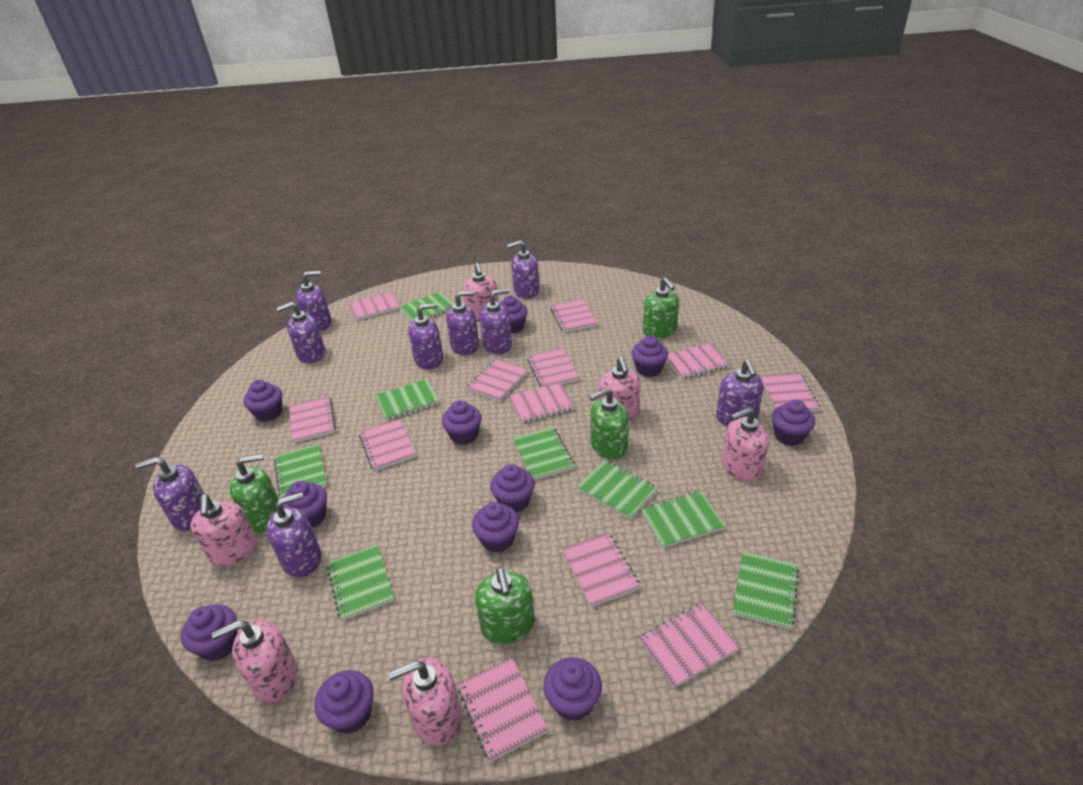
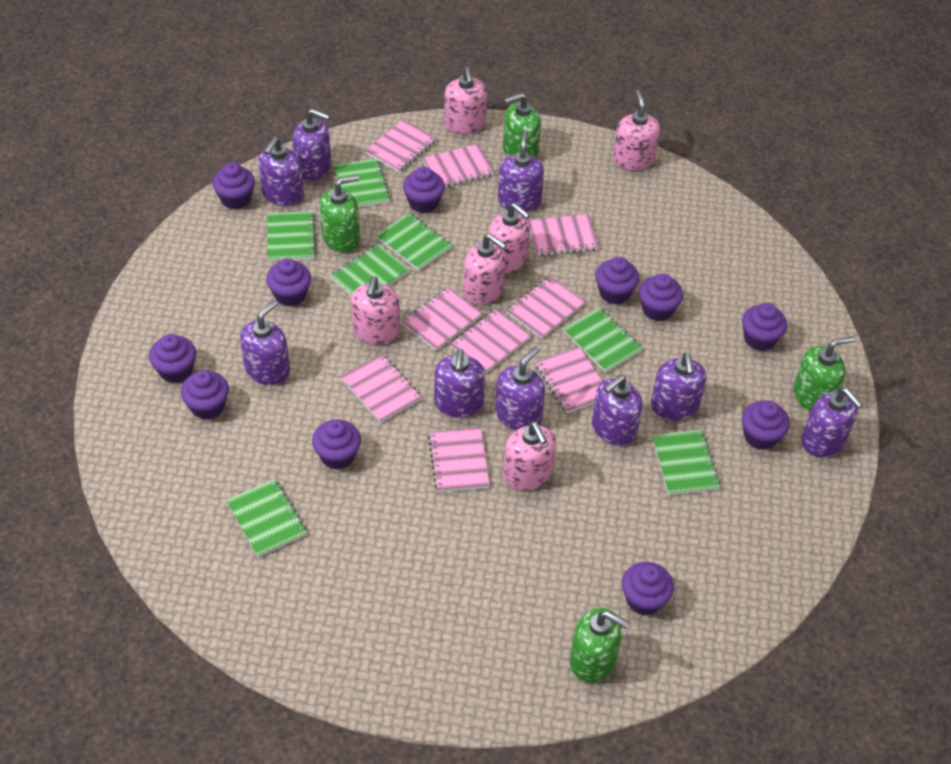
green notebook: 8 -> 7
pink notebook: 12 -> 9

